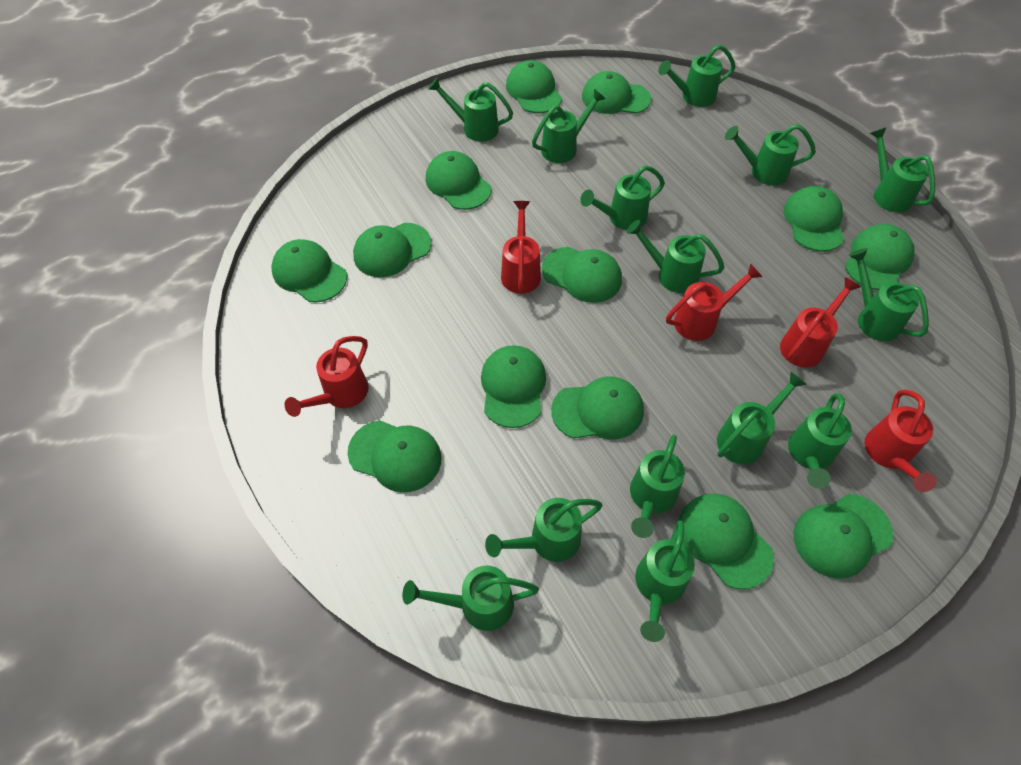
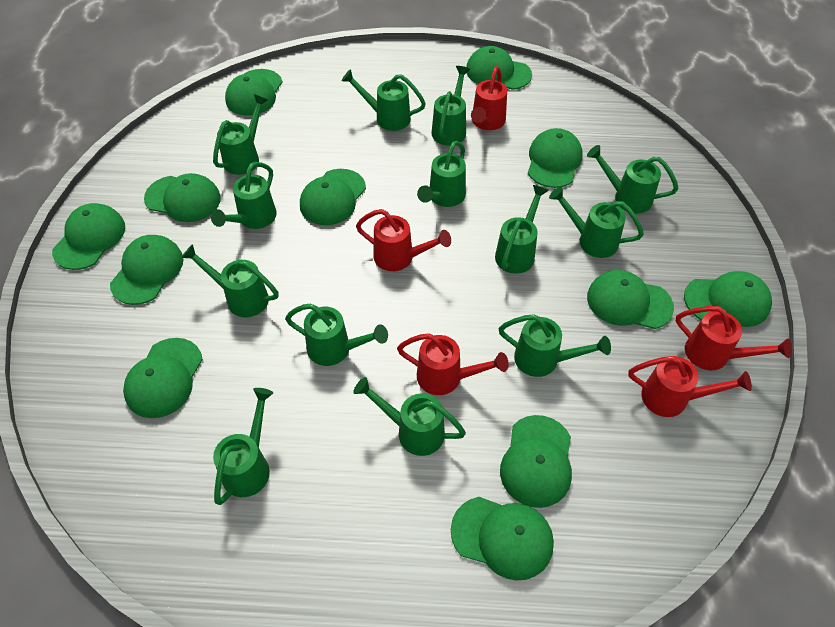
green cap: 13 -> 12
green watering can: 14 -> 13

